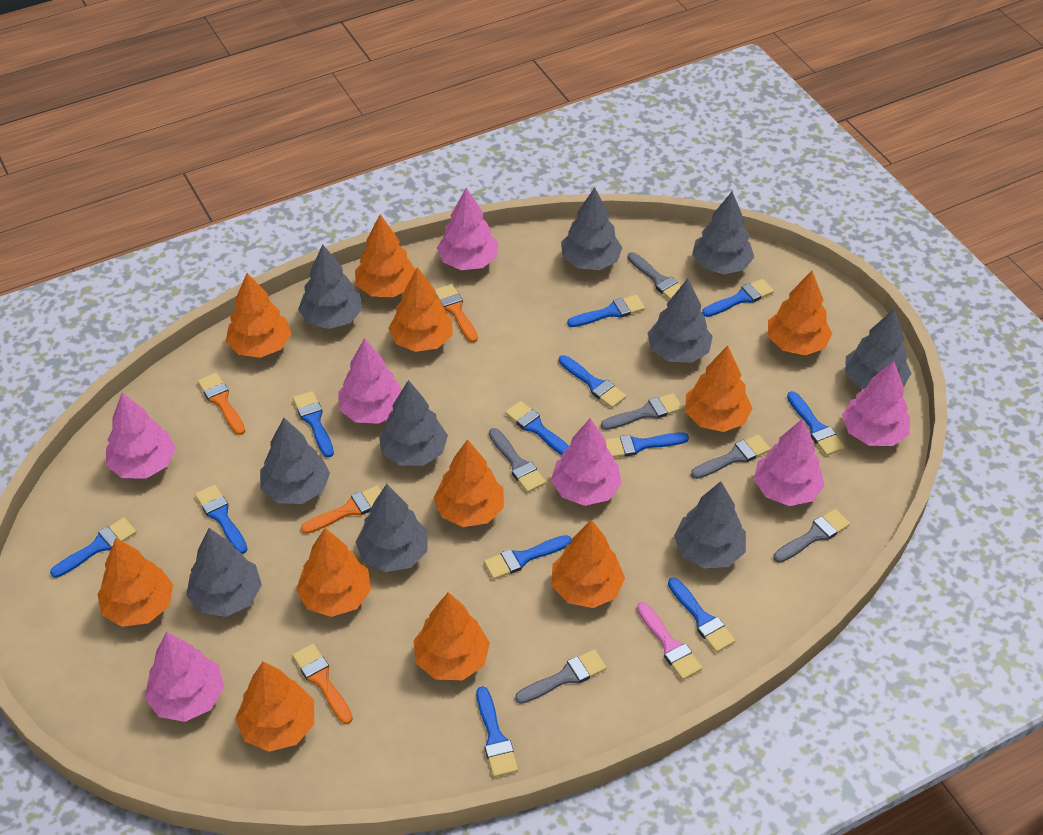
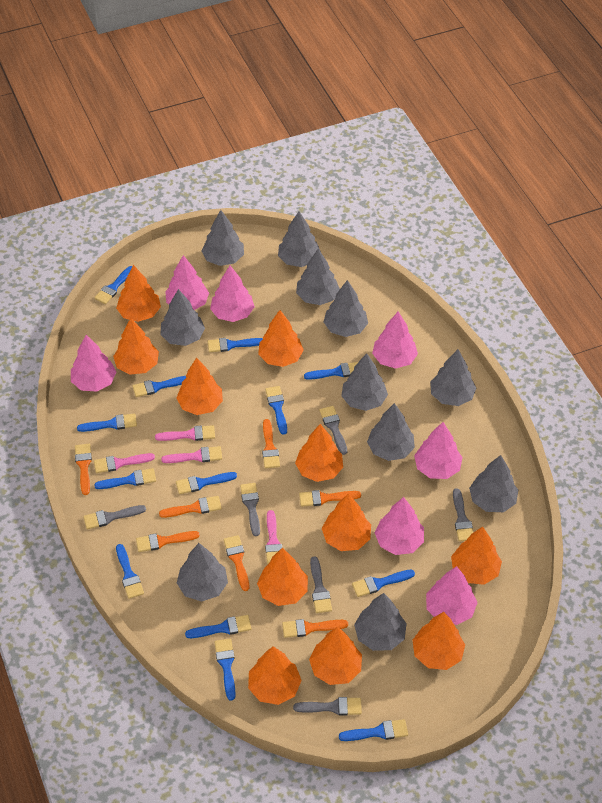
blue brush: 12 -> 13
grey tree: 10 -> 11
orange brush: 4 -> 7
pink brush: 1 -> 4

